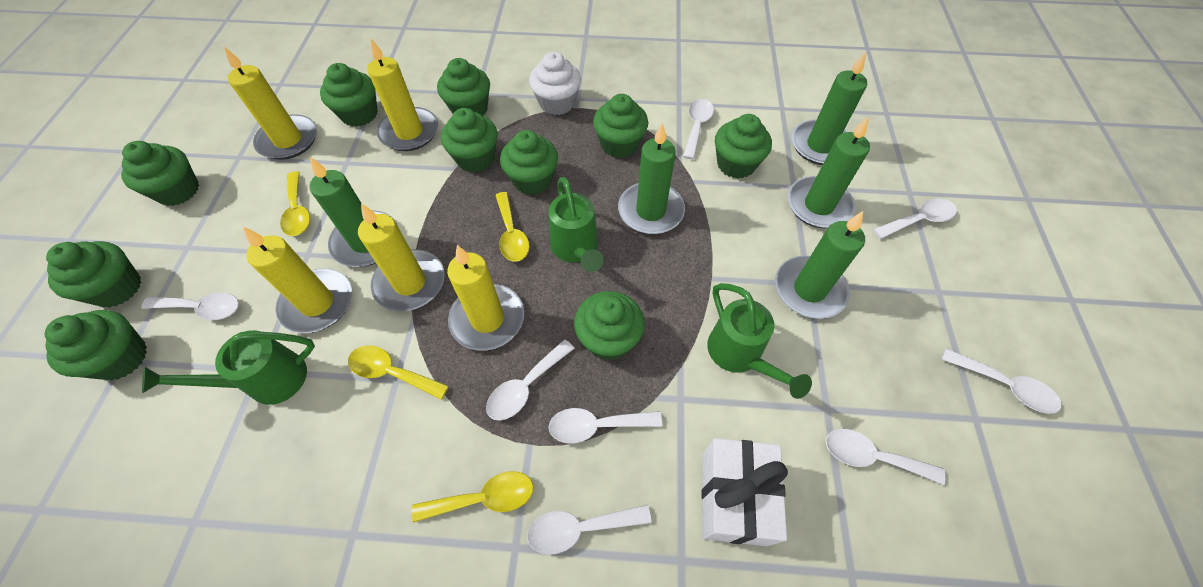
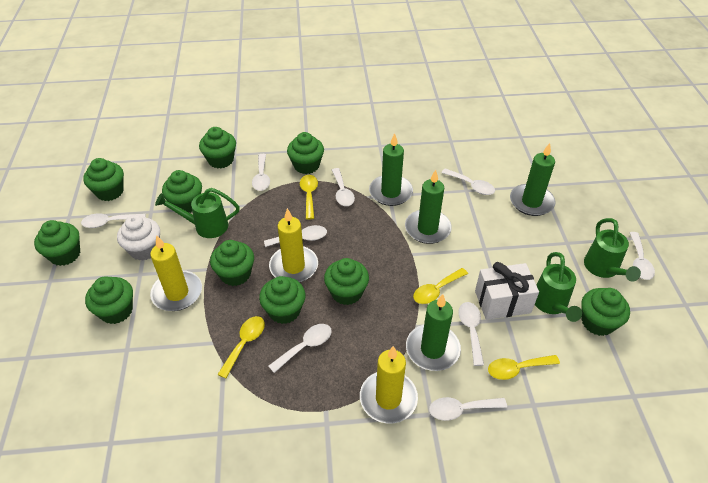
green candle: 5 -> 4
white spoon: 8 -> 9
yellow candle: 5 -> 3

